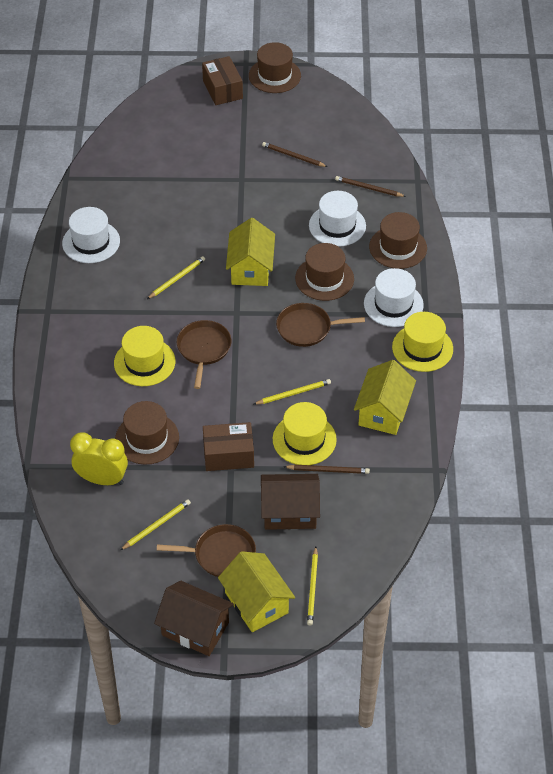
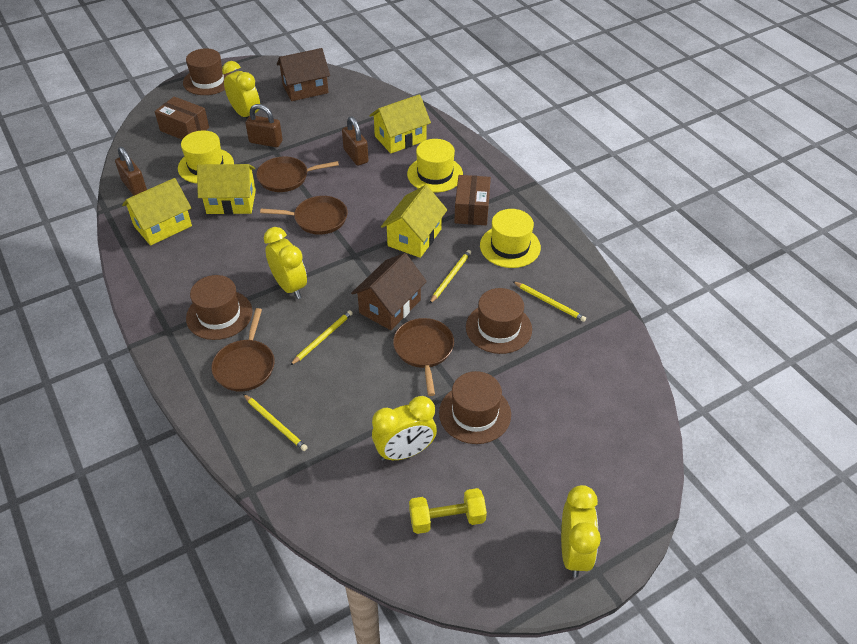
brown padlock: 0 -> 3
brown pan: 3 -> 4
brown pencil: 3 -> 0
white hat: 3 -> 0
yellow clock: 1 -> 4
yellow dumbbell: 0 -> 1
yellow house: 3 -> 4

